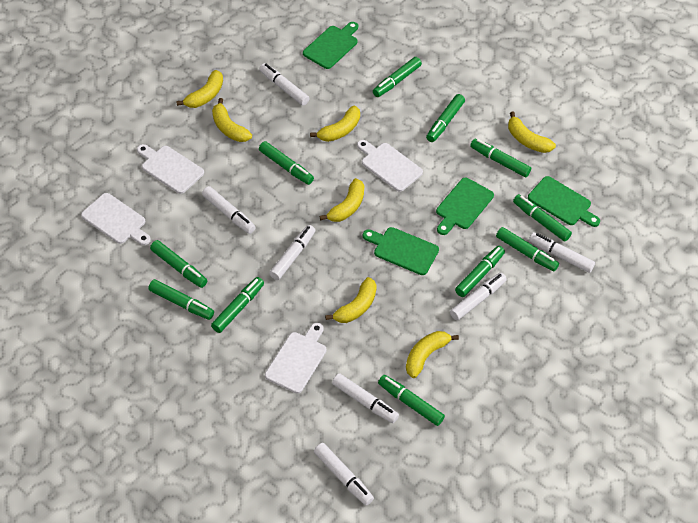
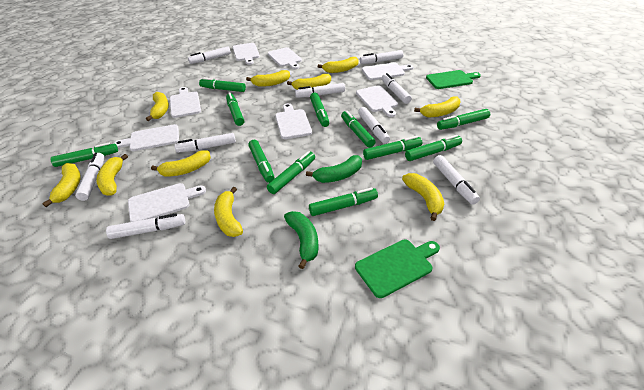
green banana: 0 -> 2
green cutting board: 4 -> 2
white cutting board: 4 -> 8
white marker: 7 -> 9
yellow banana: 7 -> 10

